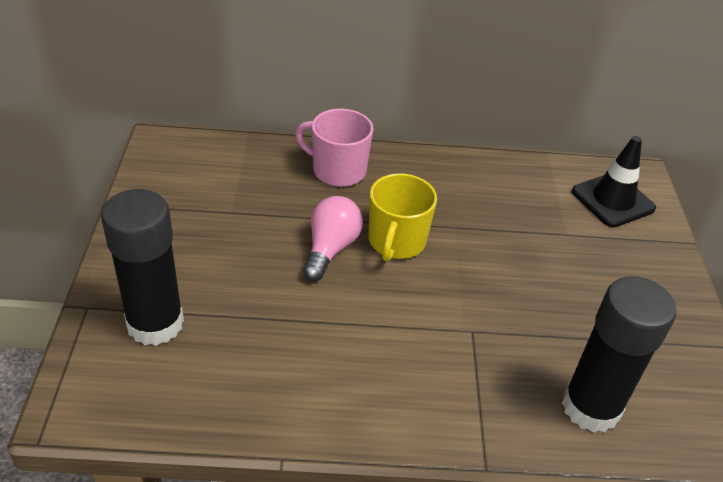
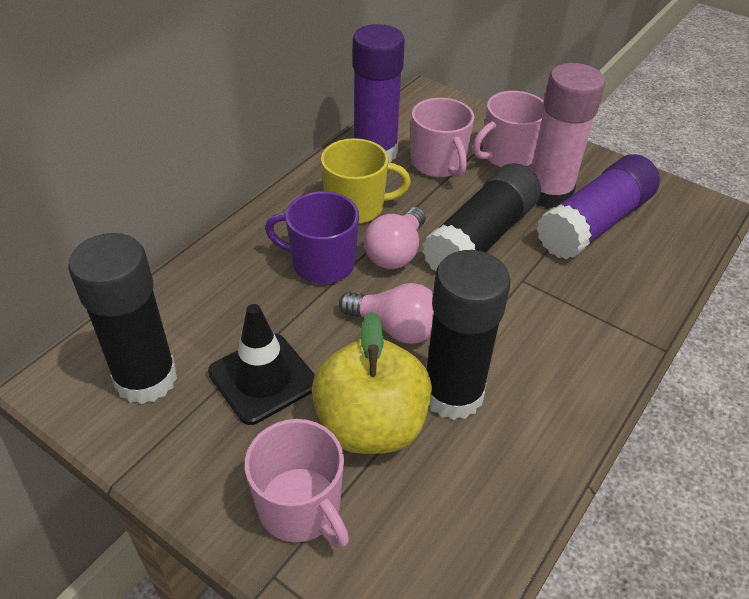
black glue stick: 2 -> 3
pink glue stick: 0 -> 1
pink light bulb: 1 -> 2
pink mug: 1 -> 3
purple glue stick: 0 -> 2
purple mug: 0 -> 1
yellow apple: 0 -> 1

